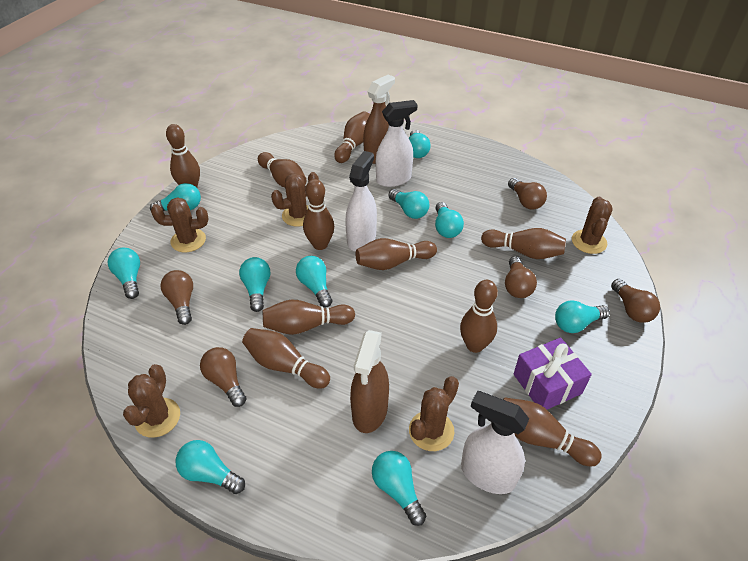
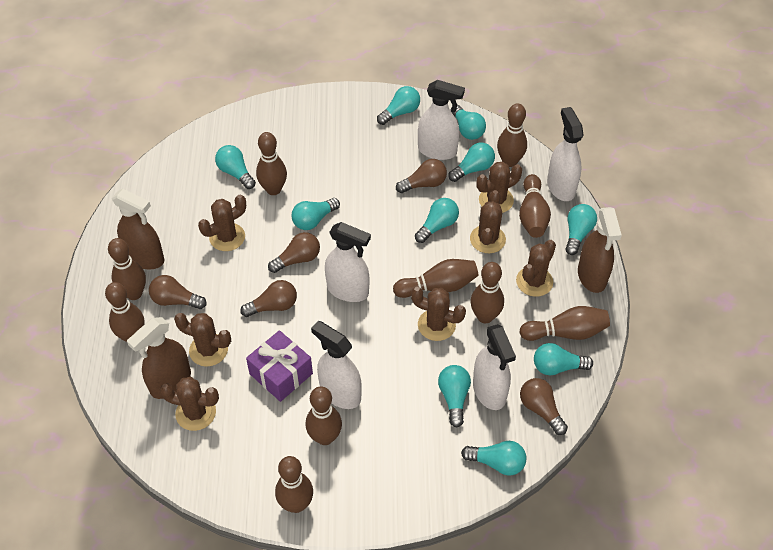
brown cactus: 5 -> 7
brown spray bottle: 2 -> 3
white spray bottle: 3 -> 5

